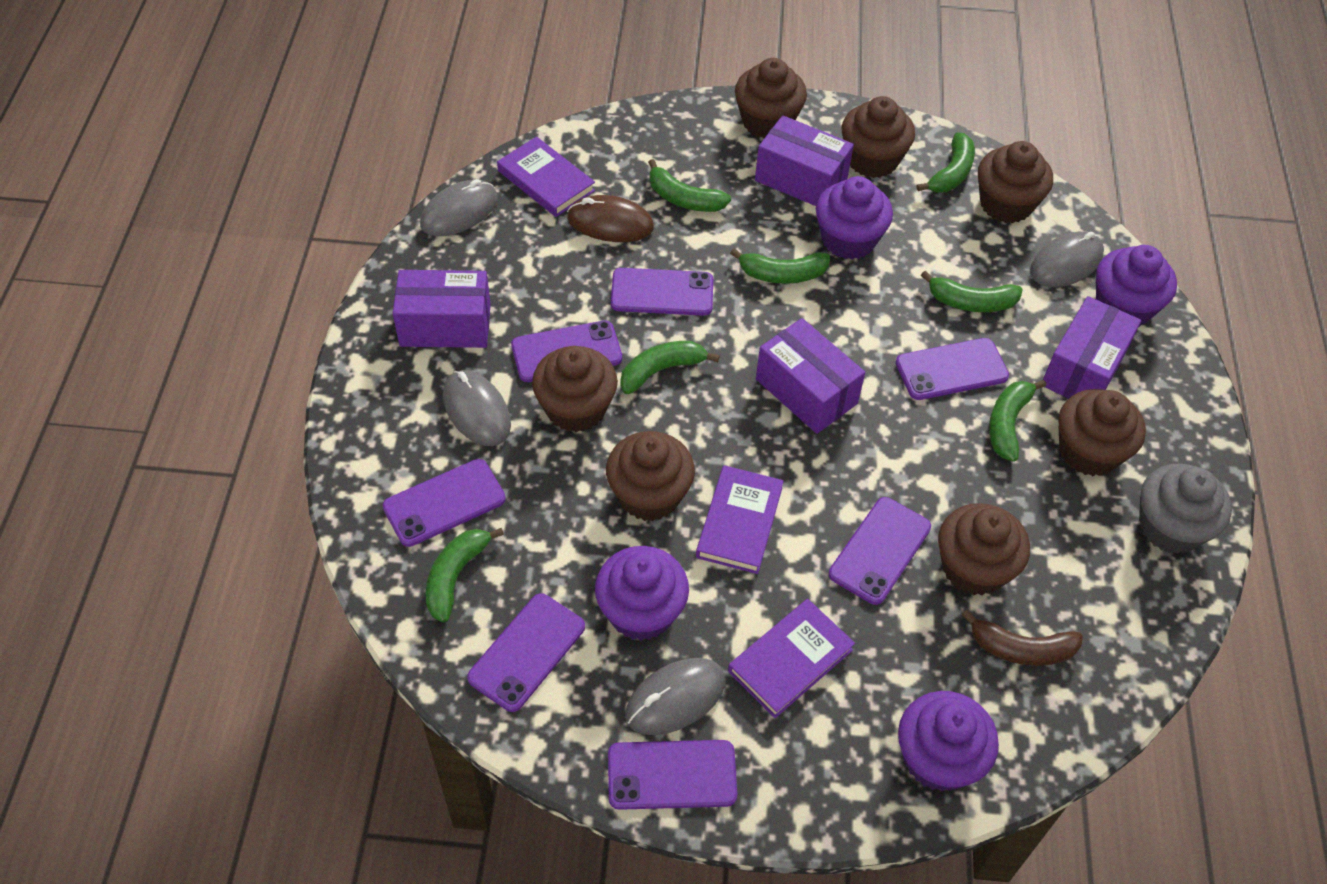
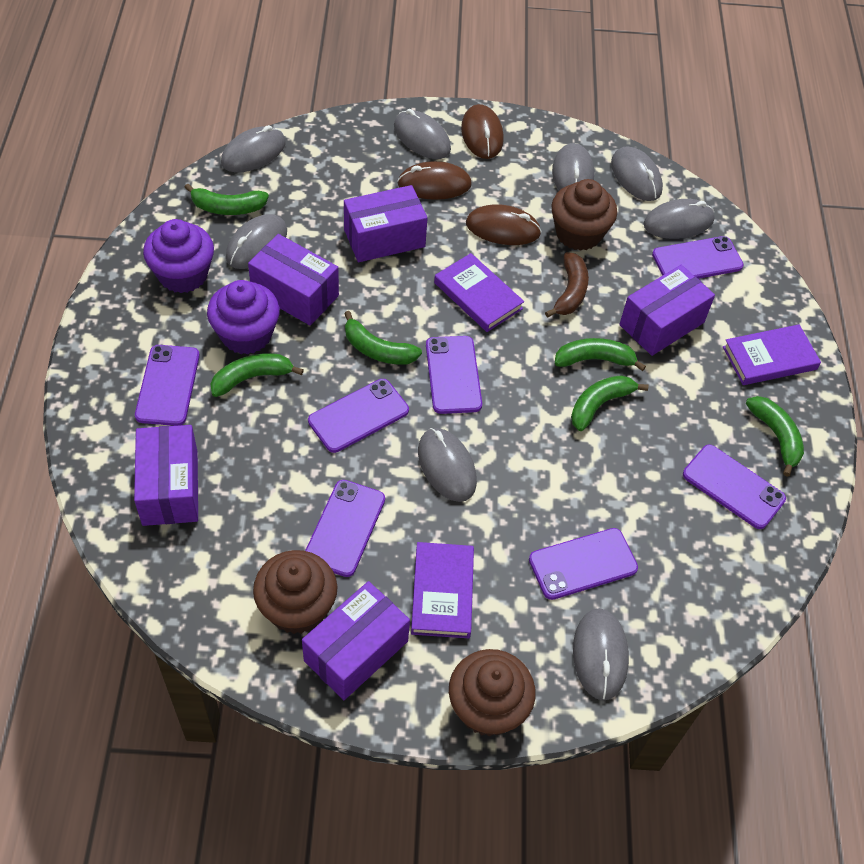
brown cupcake: 7 -> 3
brown mouse: 1 -> 3
green banana: 7 -> 6
grey cupcake: 1 -> 0
grey mouse: 4 -> 8
purple box: 4 -> 5
purple cupcake: 4 -> 2

